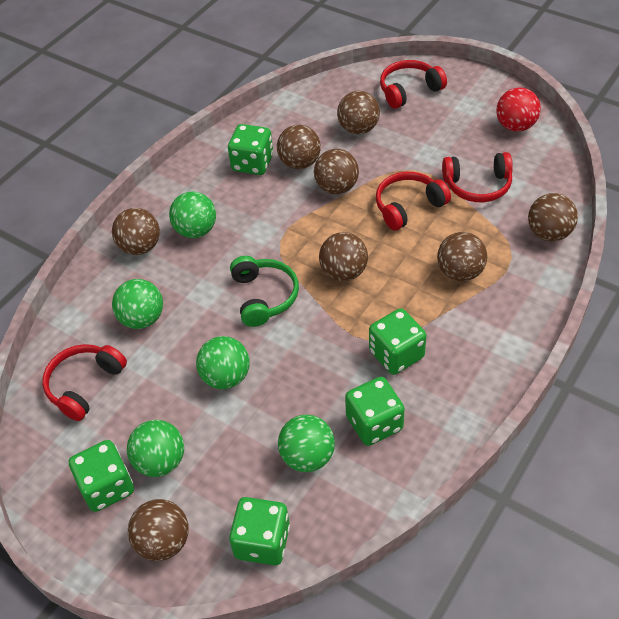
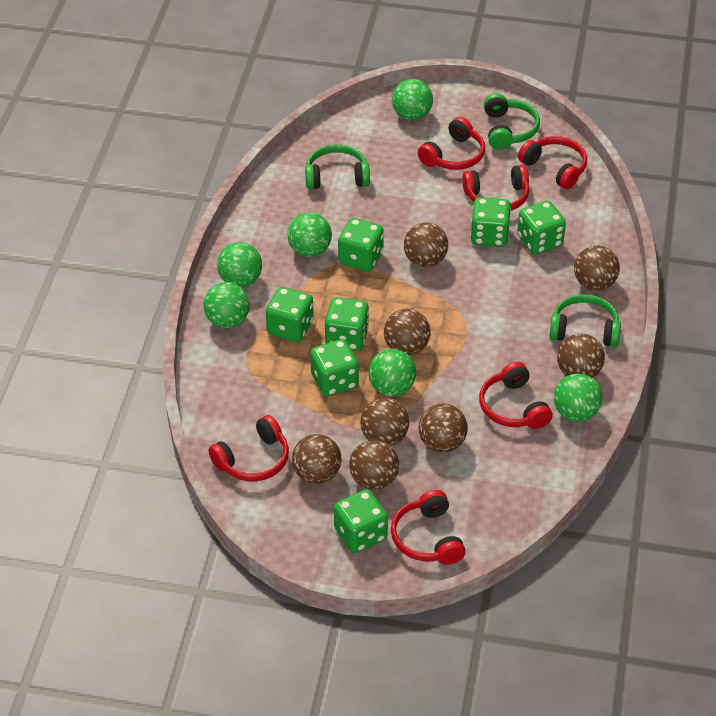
green ball: 5 -> 6
green dice: 5 -> 7
green headphones: 1 -> 3
red ball: 1 -> 0
red headphones: 4 -> 6

